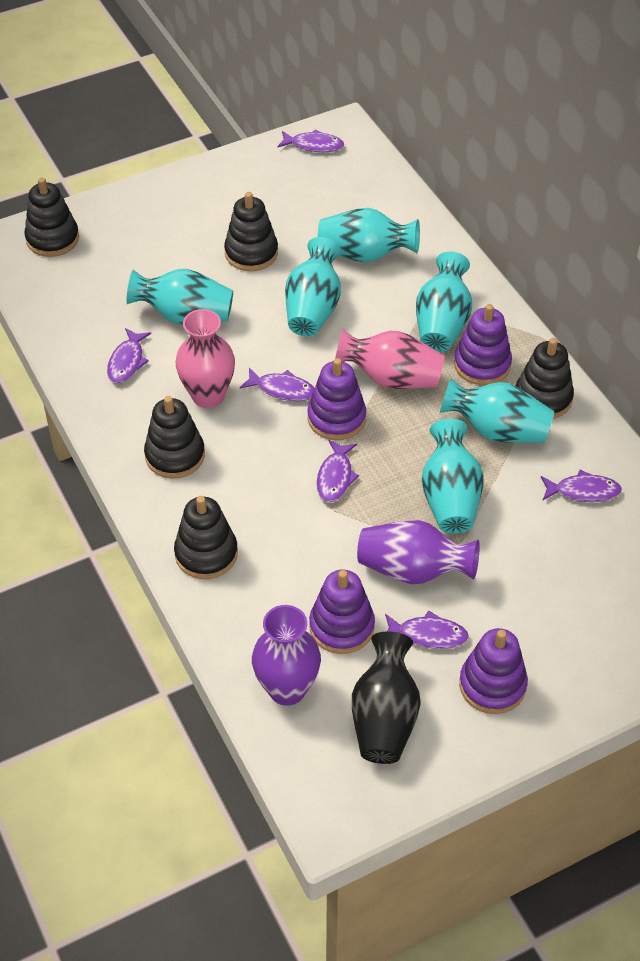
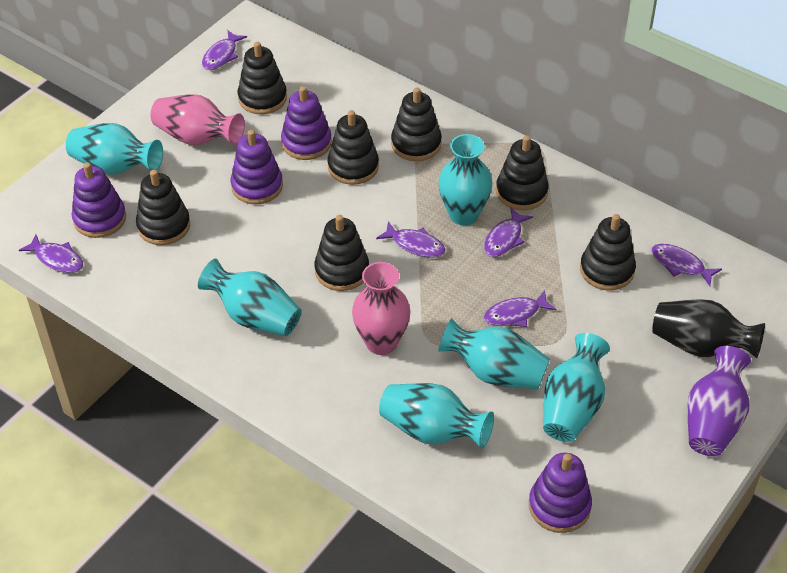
black stacking toy: 5 -> 7
purple vase: 2 -> 1

